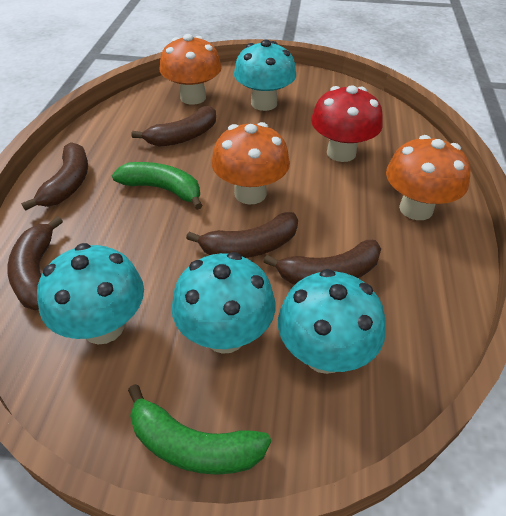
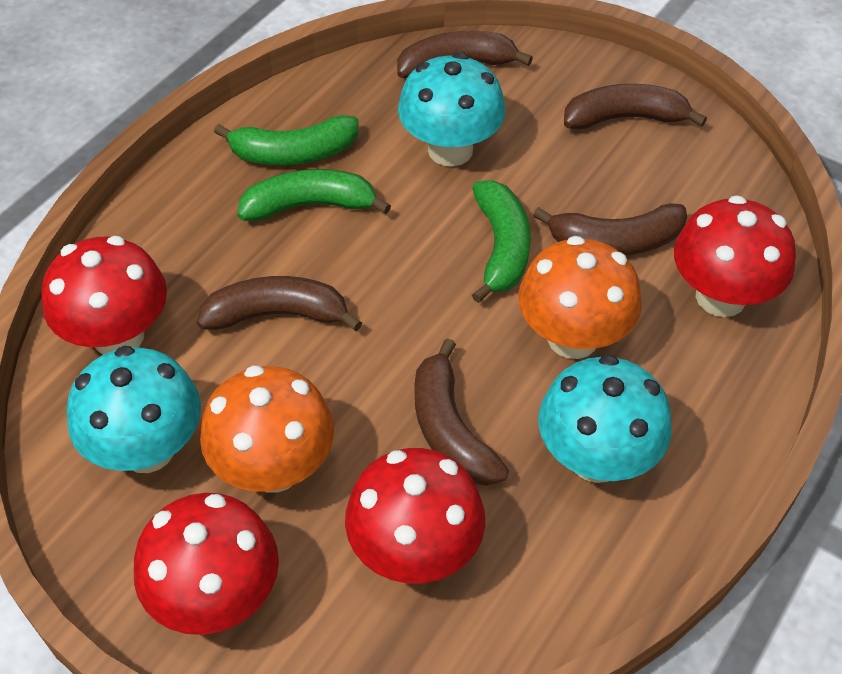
green banana: 2 -> 3
orange mushroom: 3 -> 2
red mushroom: 1 -> 4
turquoise mushroom: 4 -> 3

